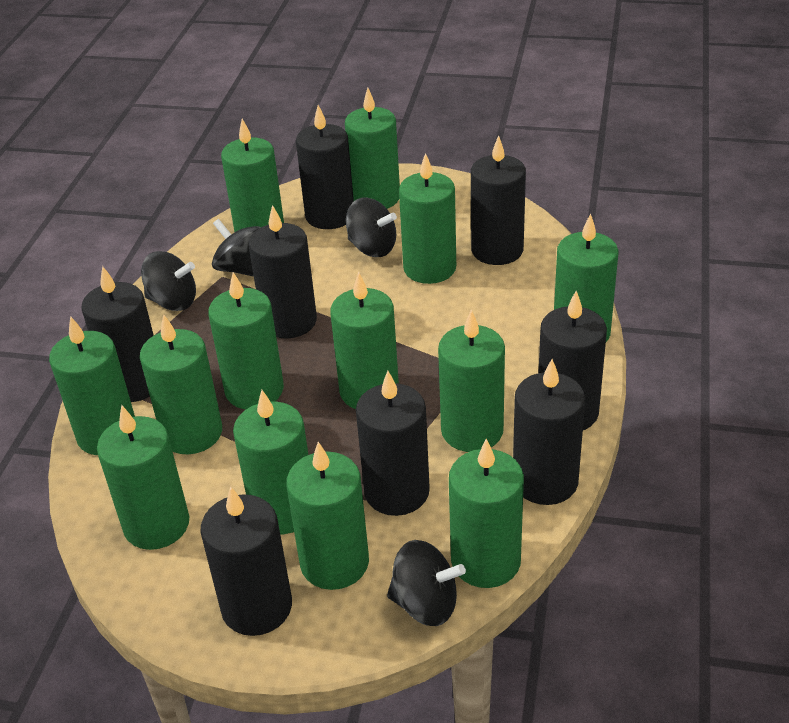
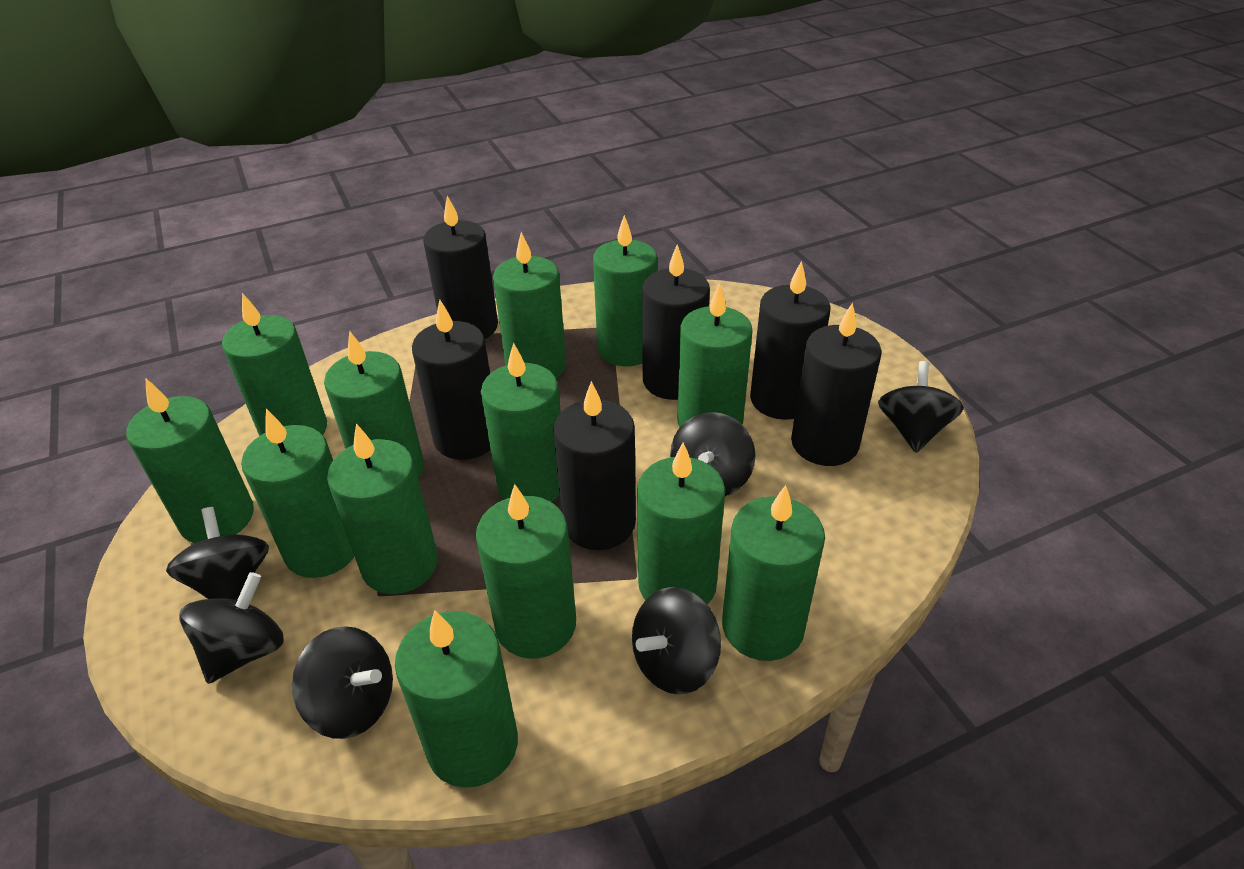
black candle: 8 -> 6
black spinning top: 4 -> 6

